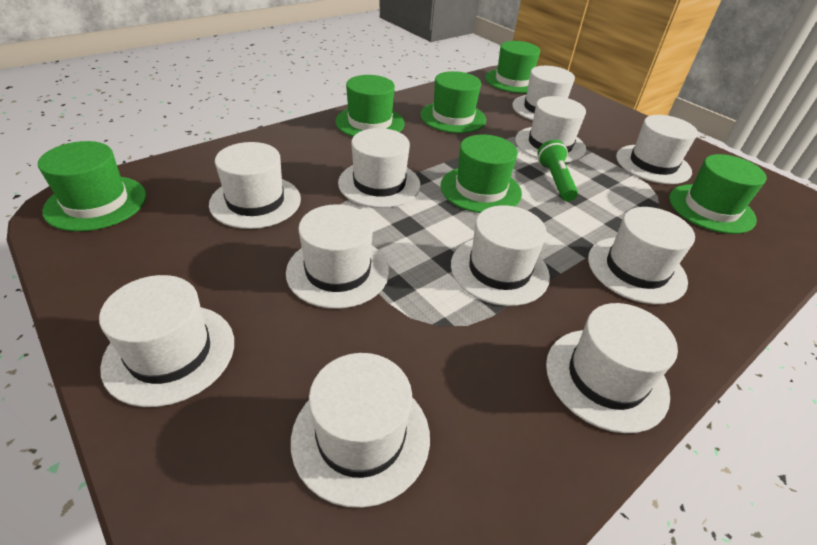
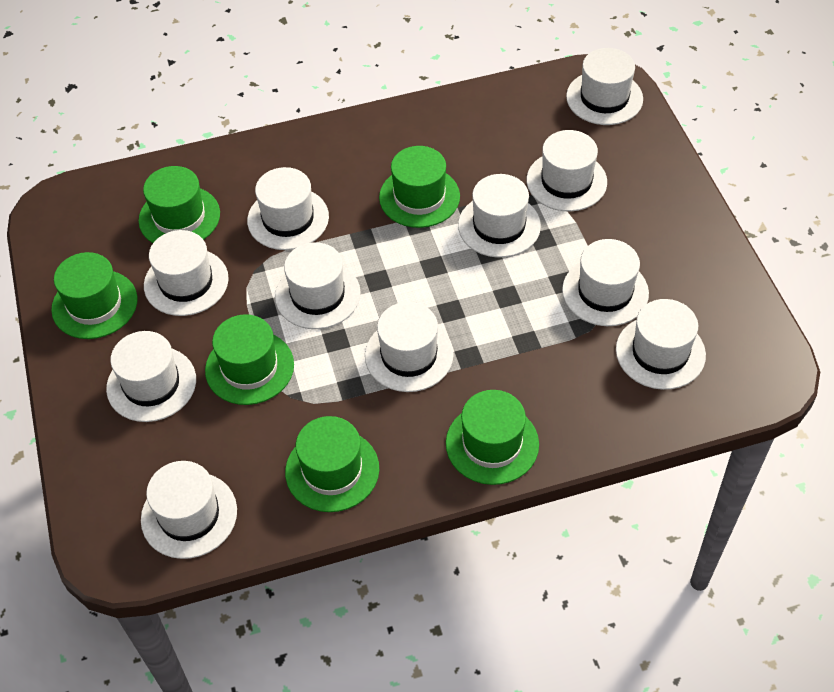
green flashlight: 1 -> 0

